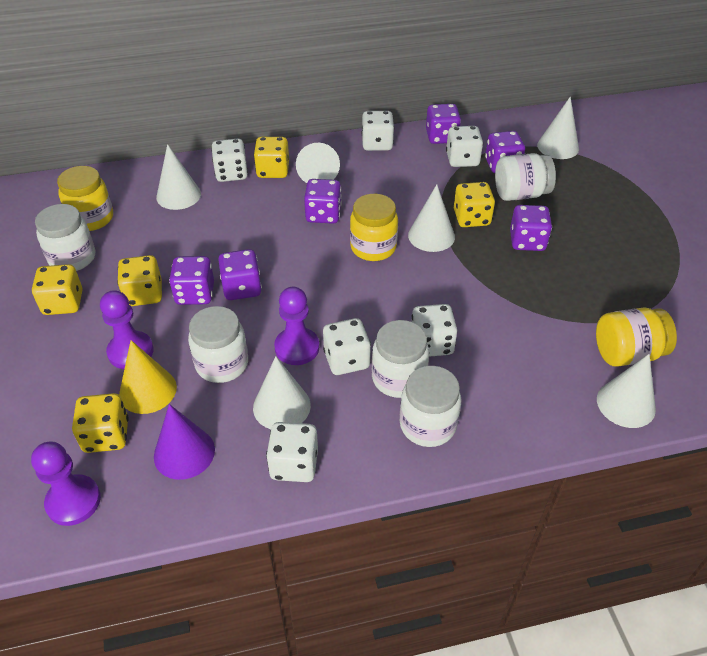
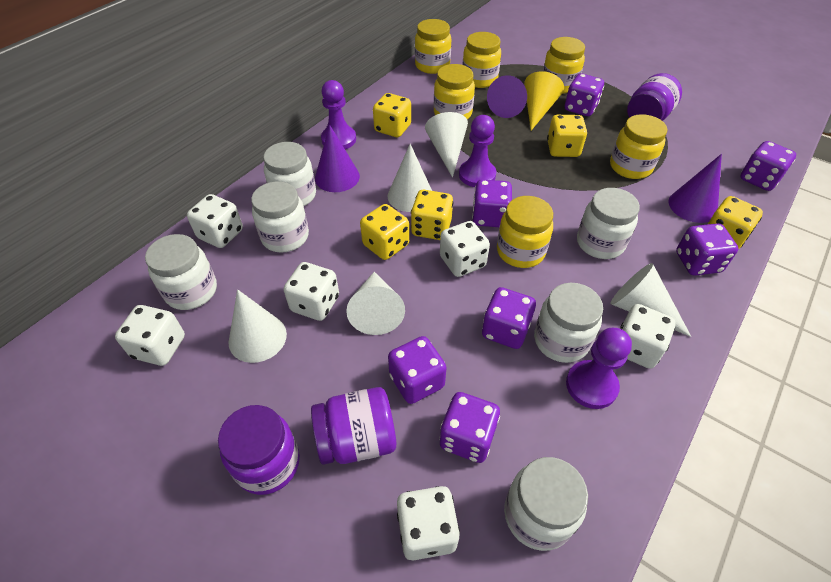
purple cone: 1 -> 3
purple dice: 6 -> 7
purple jar: 0 -> 3
white cone: 6 -> 5
white jar: 5 -> 6
yellow jar: 3 -> 6

